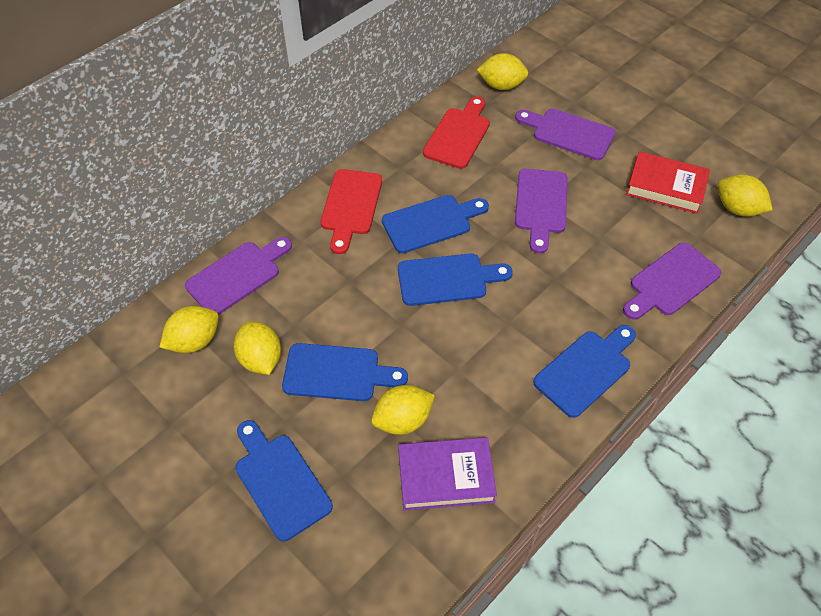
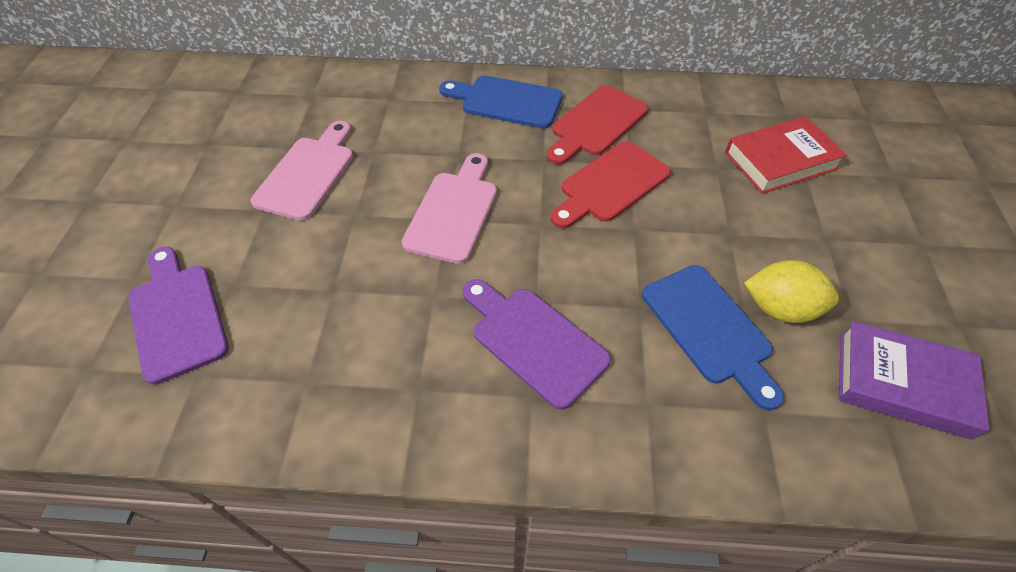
blue cutting board: 5 -> 2
pink cutting board: 0 -> 2
purple cutting board: 4 -> 2
yellow lemon: 5 -> 1

